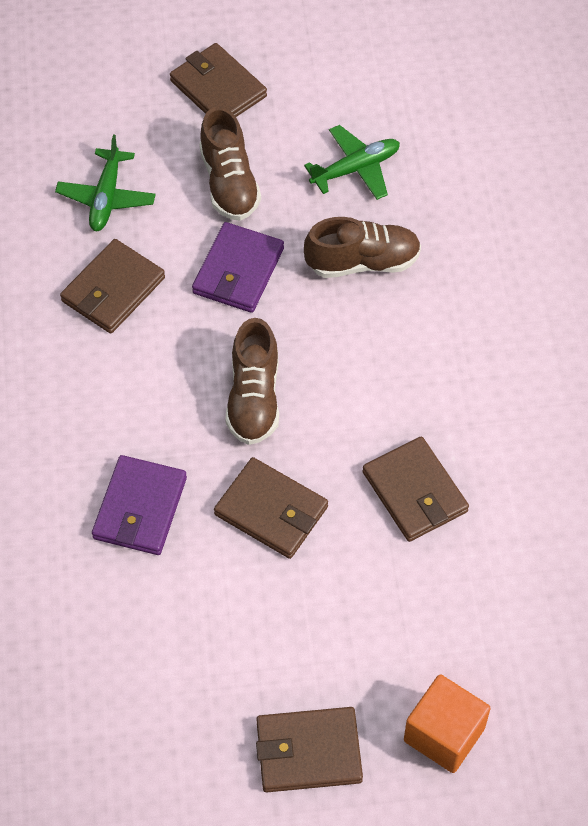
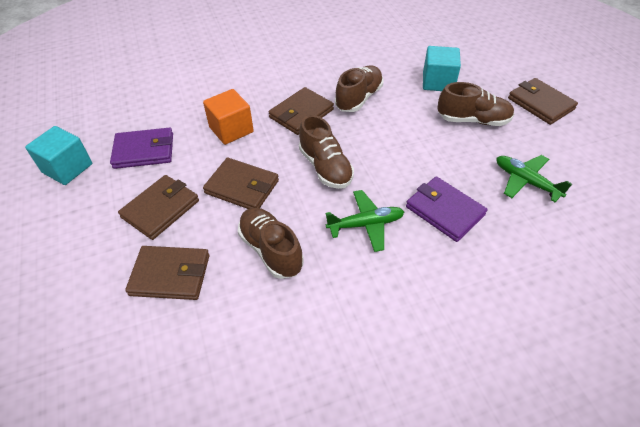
brown shoe: 3 -> 4
turquoise cube: 0 -> 2

